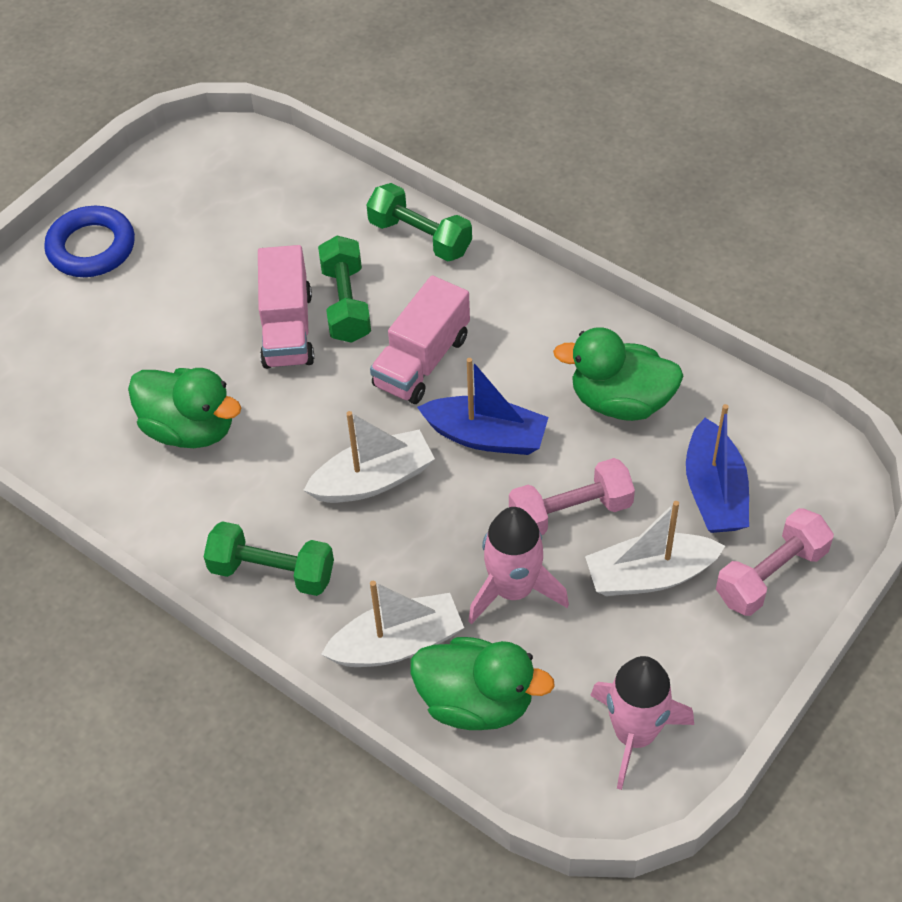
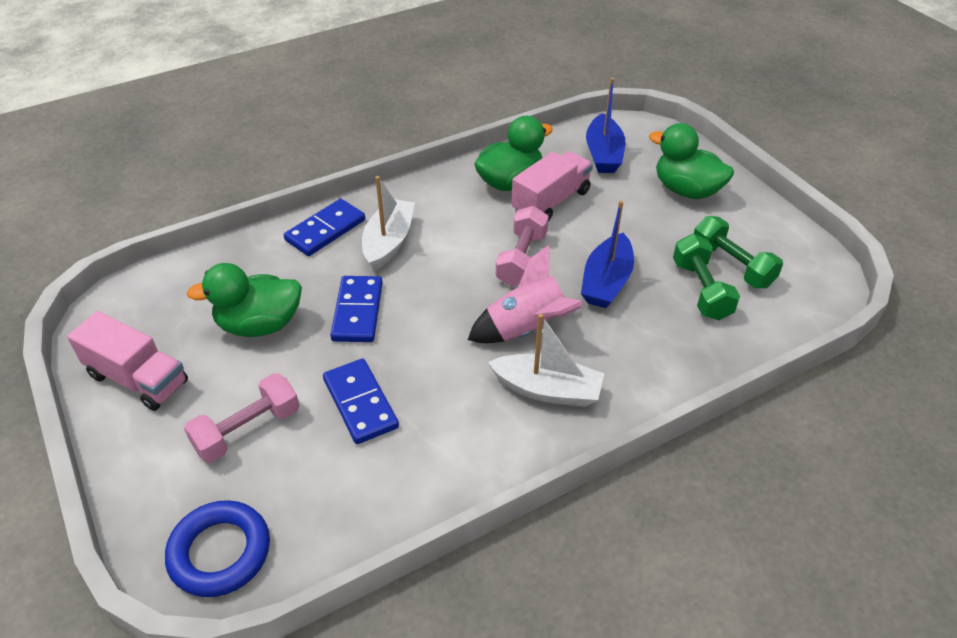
blue domino: 0 -> 3
green dumbbell: 3 -> 2
pink rocket: 2 -> 1
white boat: 3 -> 2

